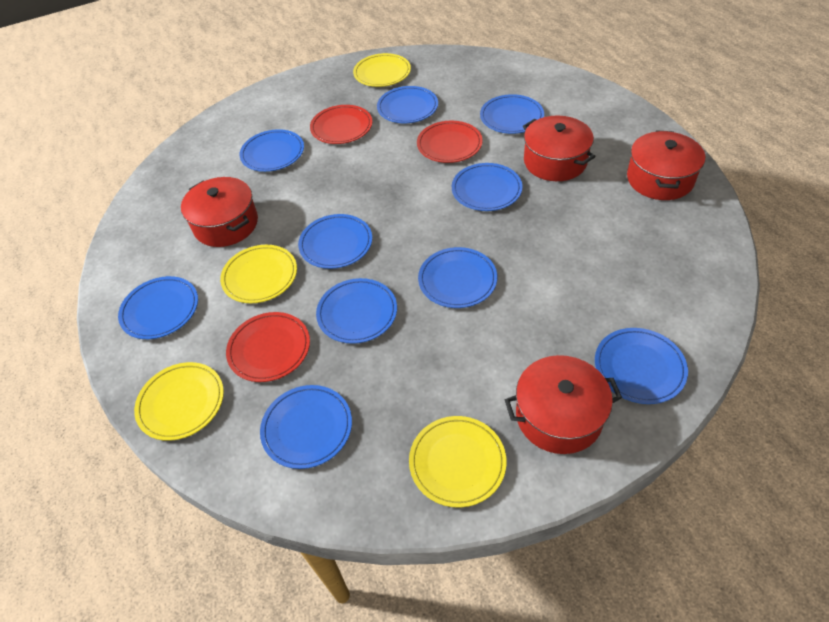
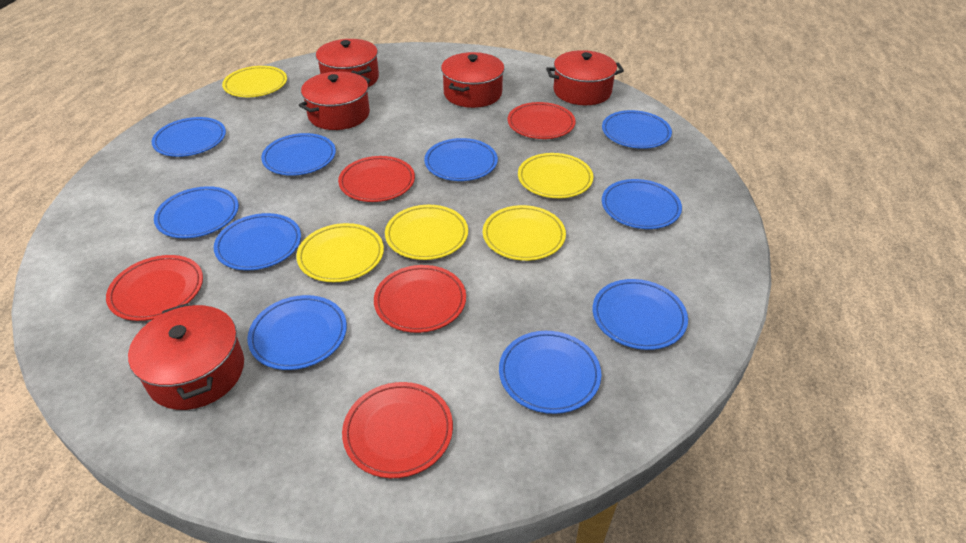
red plate: 3 -> 5
red pot: 4 -> 5
yellow plate: 4 -> 5

